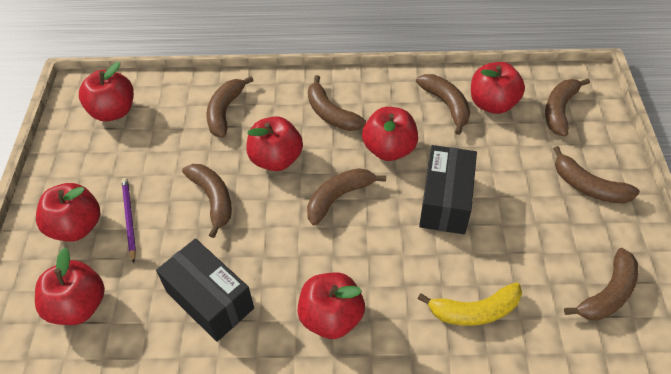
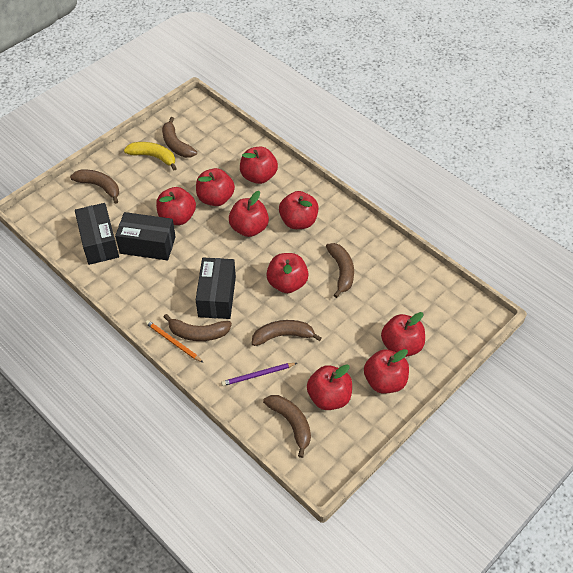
black box: 2 -> 3
brown banana: 8 -> 6
orange pencil: 0 -> 1
red apple: 7 -> 9

